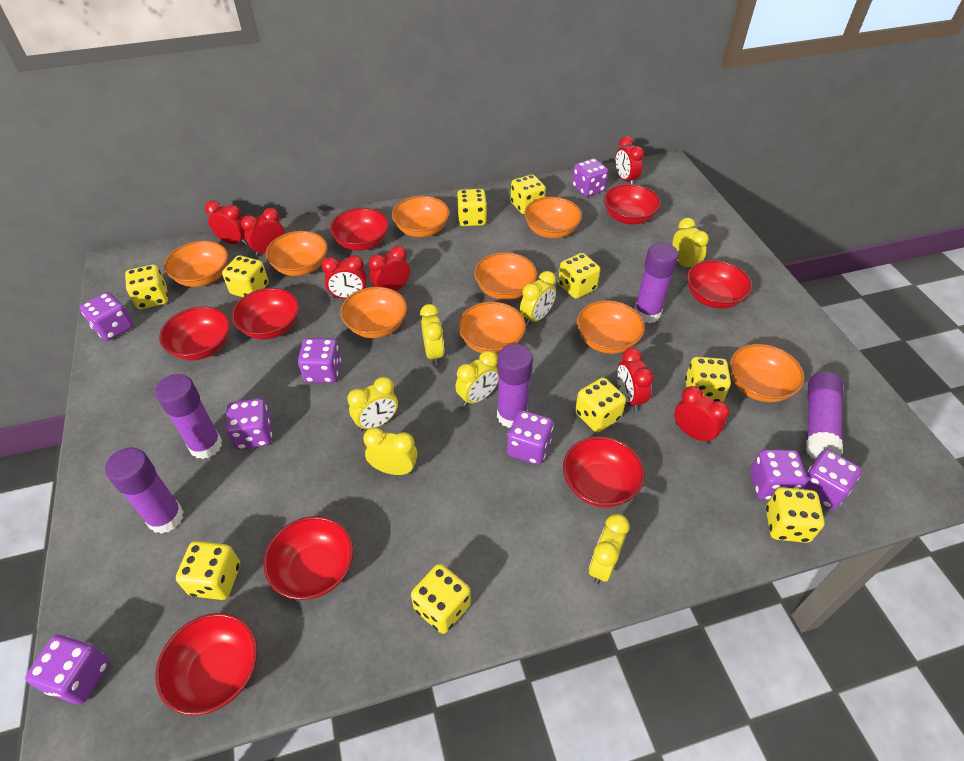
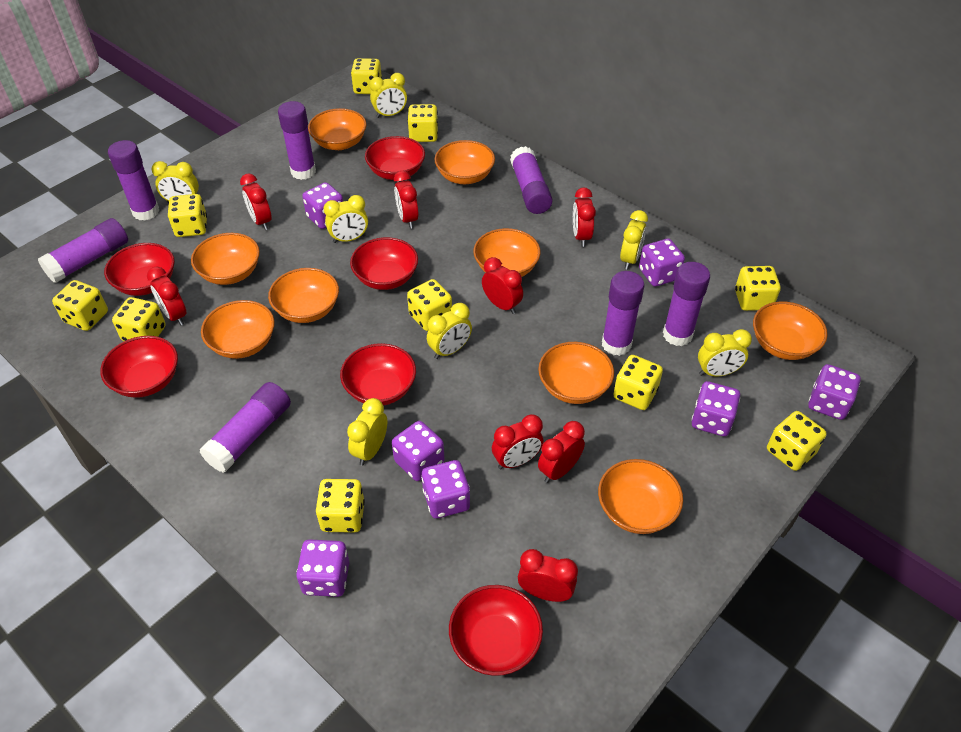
purple dice: 8 -> 7
purple glue stick: 5 -> 7
red bowl: 8 -> 6
red clock: 7 -> 8

